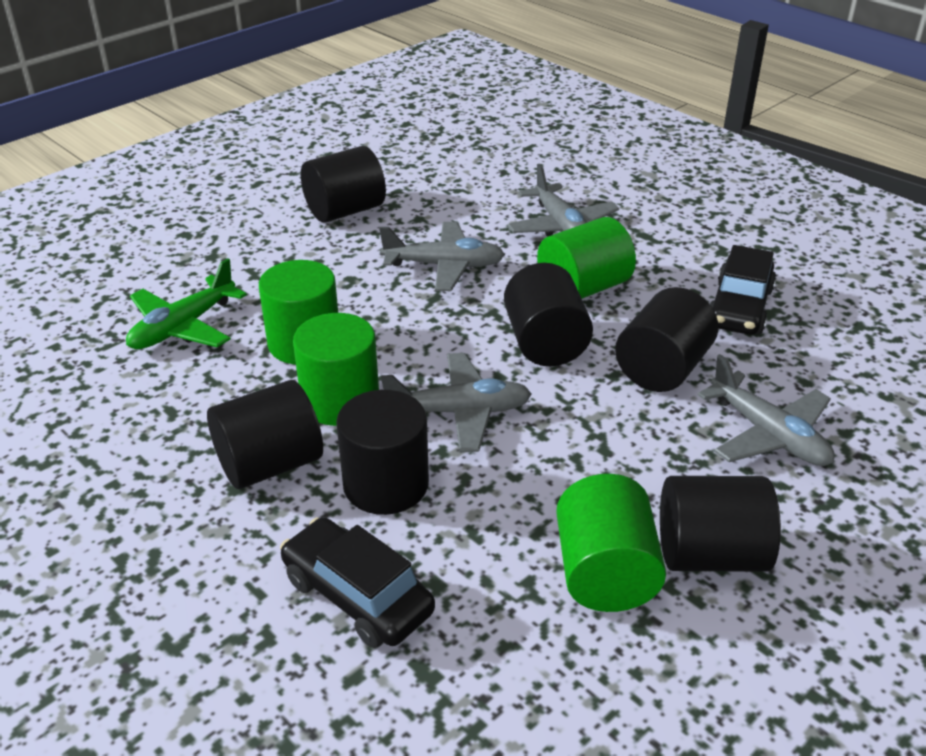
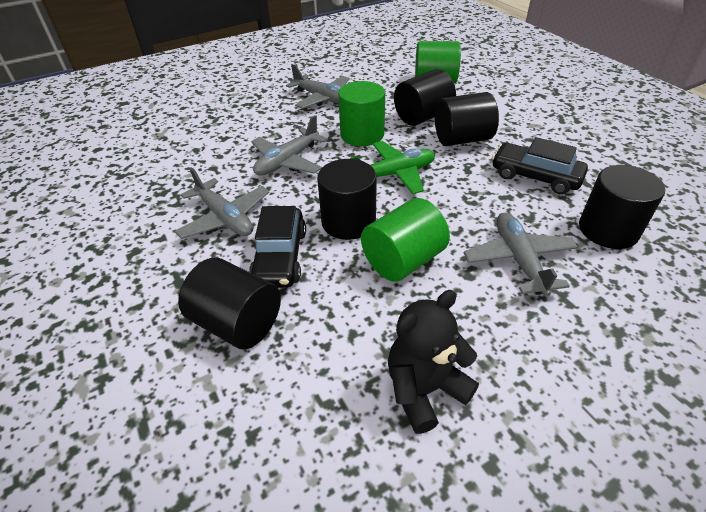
black cylinder: 6 -> 5
black teddy bear: 0 -> 1
green cylinder: 4 -> 3

